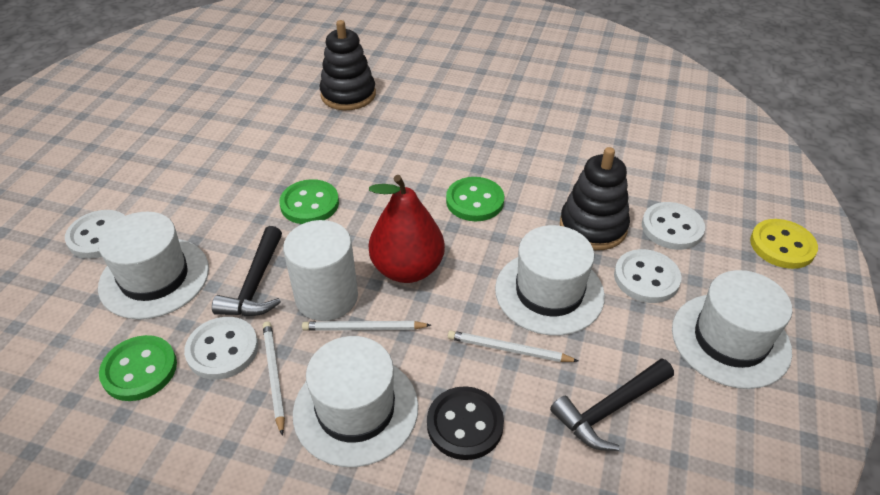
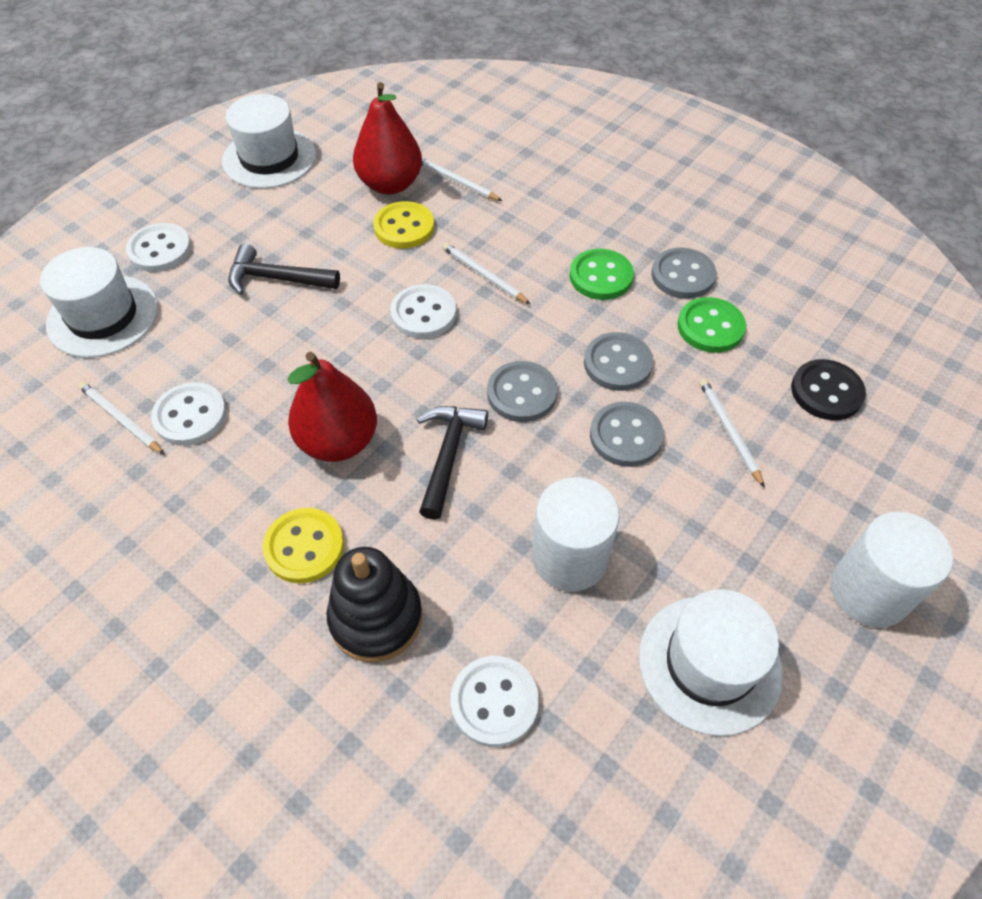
black stacking toy: 2 -> 1
green button: 3 -> 2
grey button: 0 -> 4
red pear: 1 -> 2
white cylinder: 1 -> 2
white hat: 4 -> 3
white pencil: 3 -> 4
yellow button: 1 -> 2

